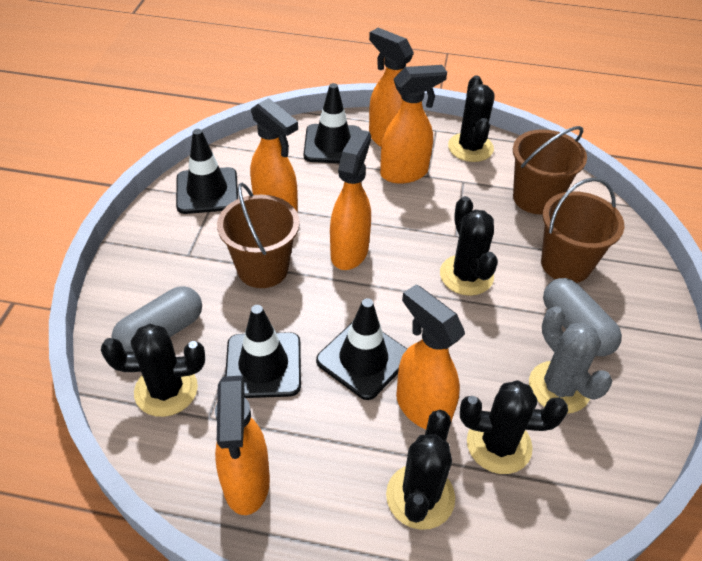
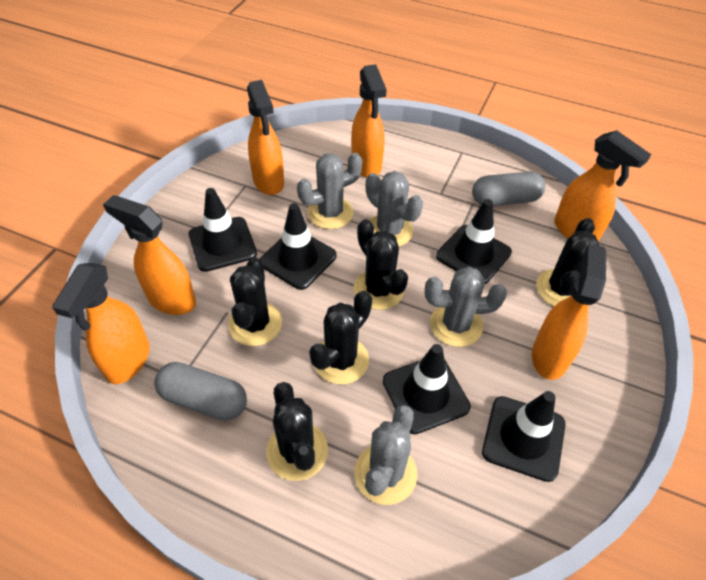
black traffic cone: 4 -> 5
brown bucket: 3 -> 0
grey cactus: 1 -> 4

